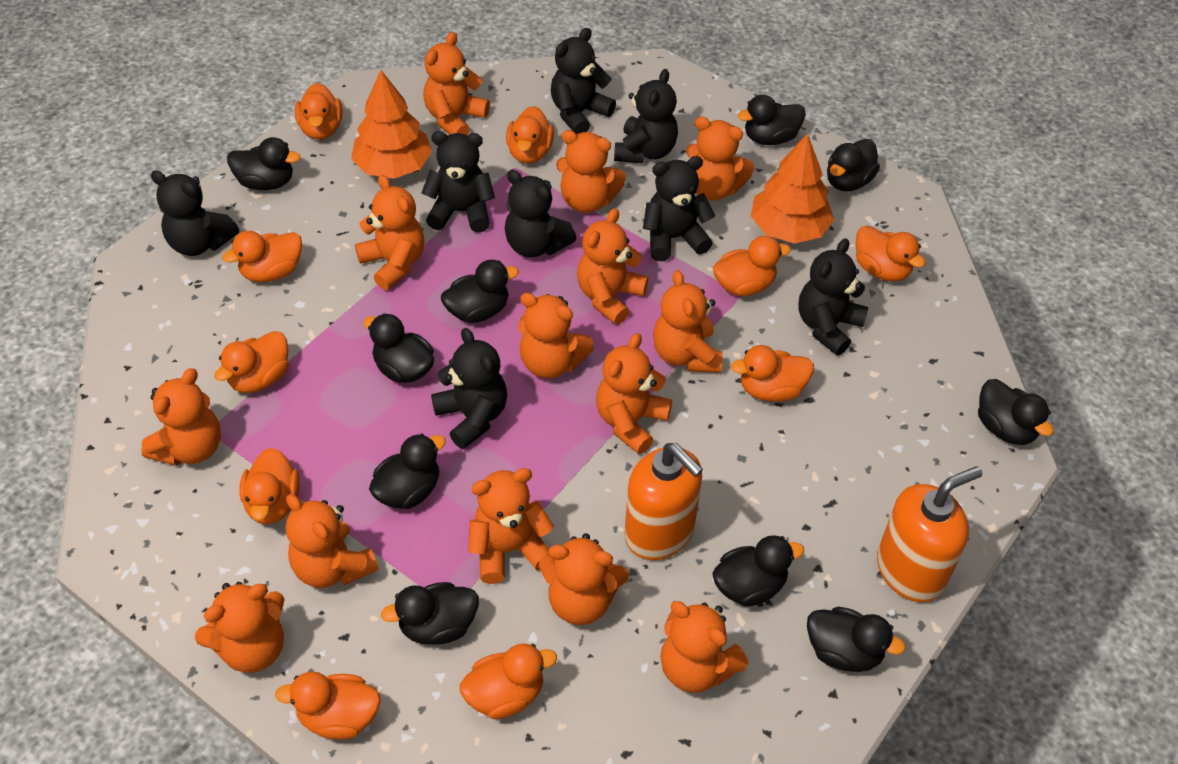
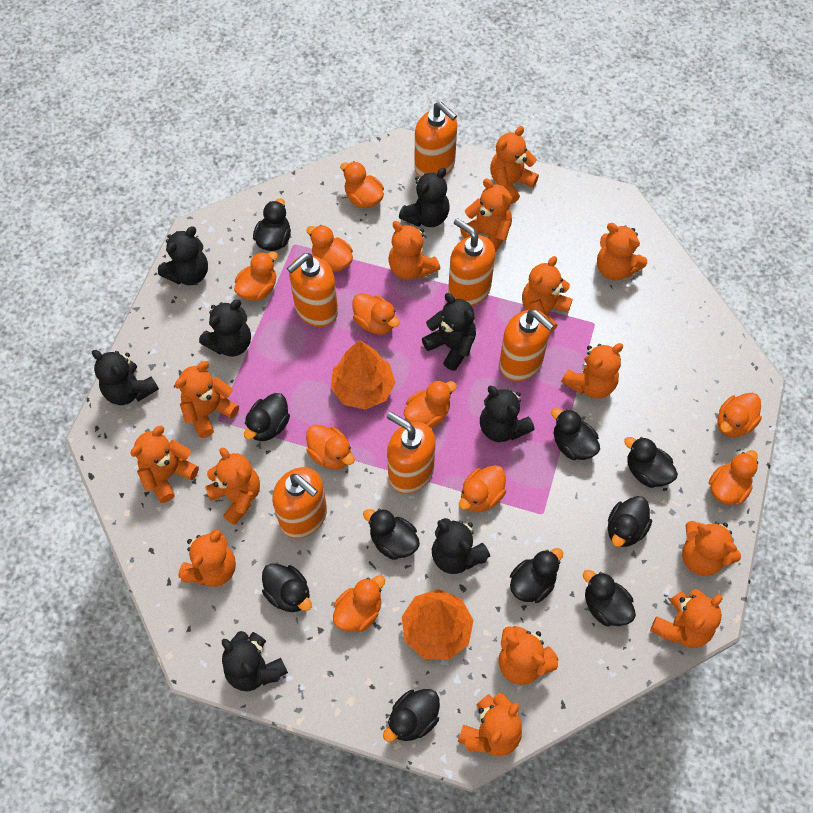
orange soap dispenser: 2 -> 6

